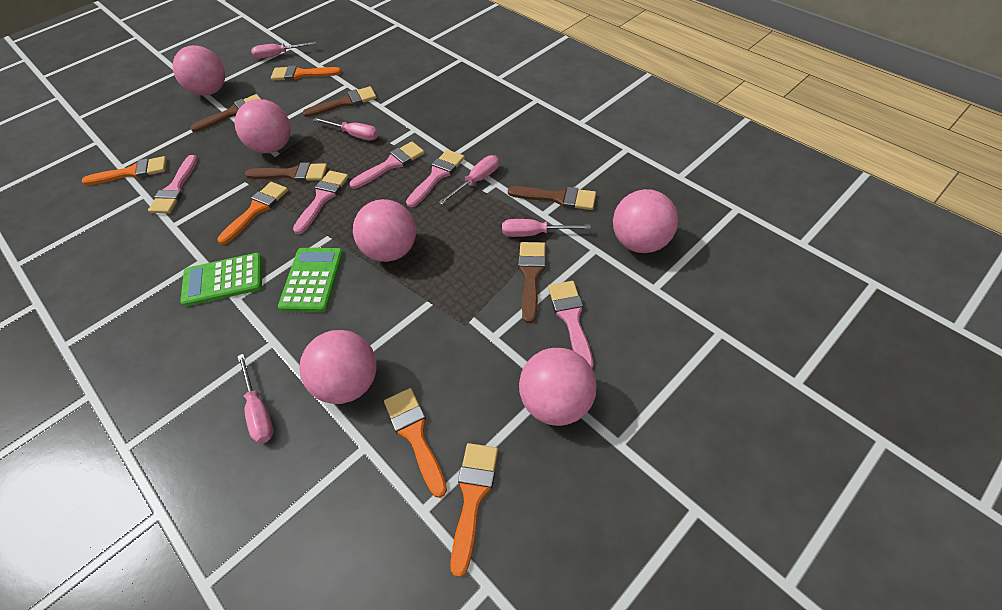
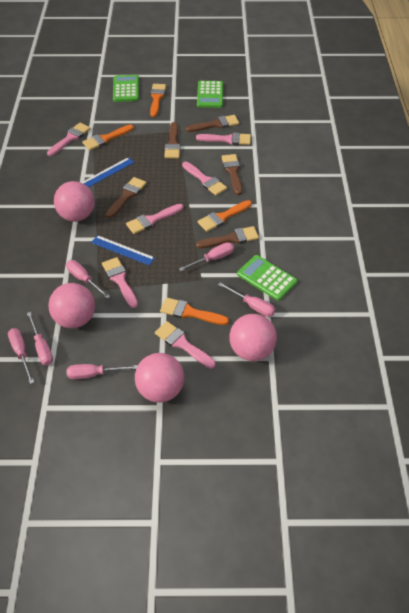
blue ruler: 0 -> 2
green calculator: 2 -> 3
orange brush: 5 -> 4
pink ball: 6 -> 4
pink brush: 5 -> 6
pink screwdriver: 5 -> 6

